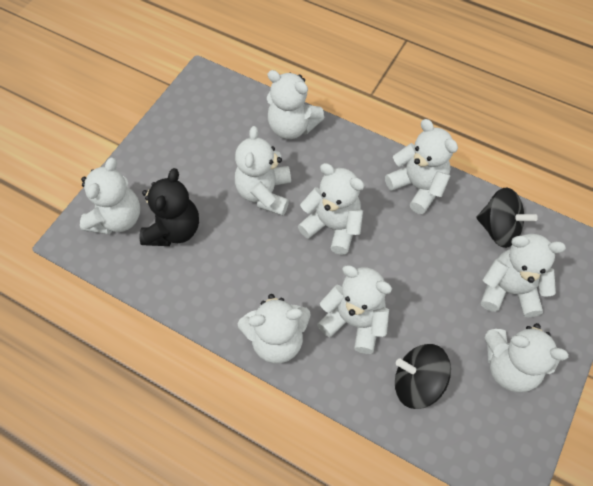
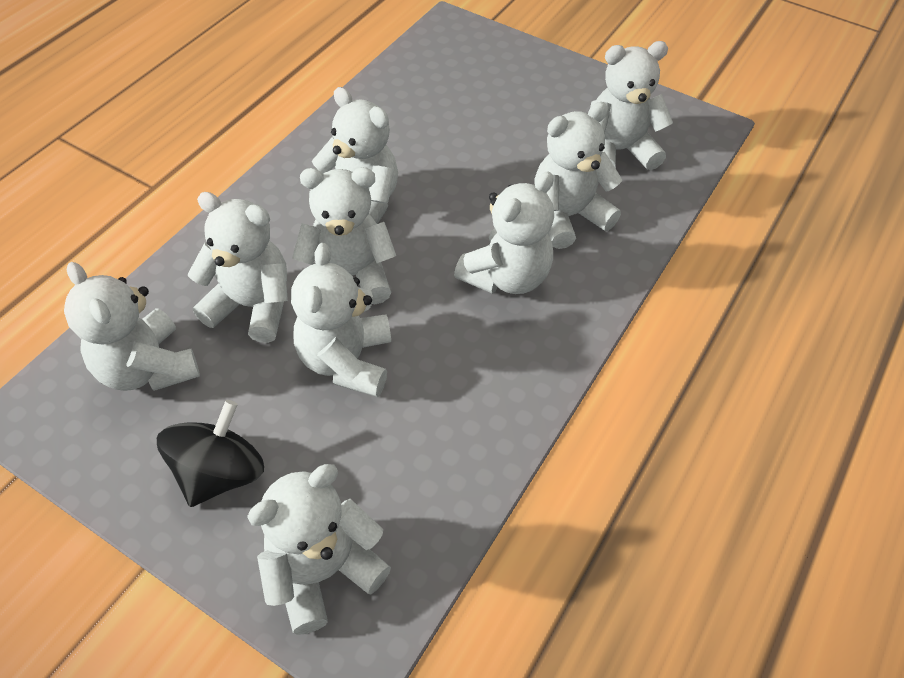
black spinning top: 2 -> 1
black teddy bear: 1 -> 0

